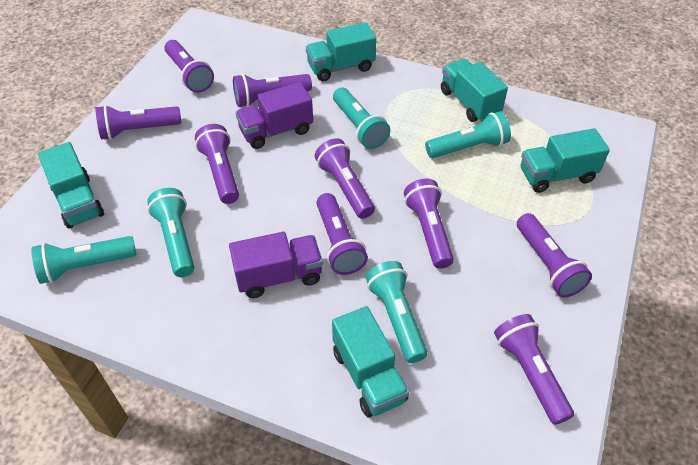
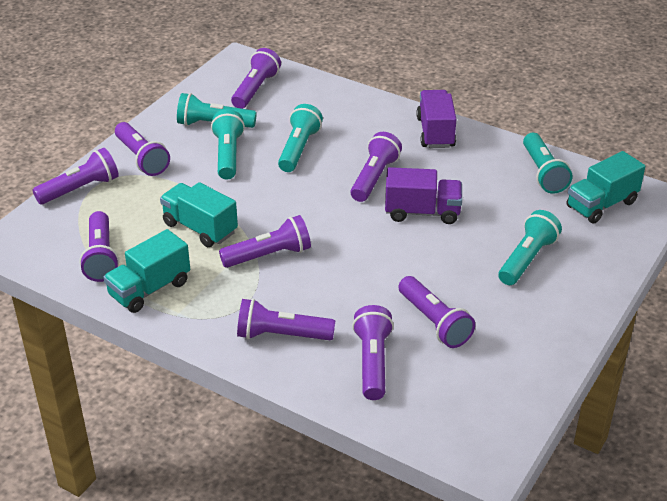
turquoise truck: 5 -> 3

